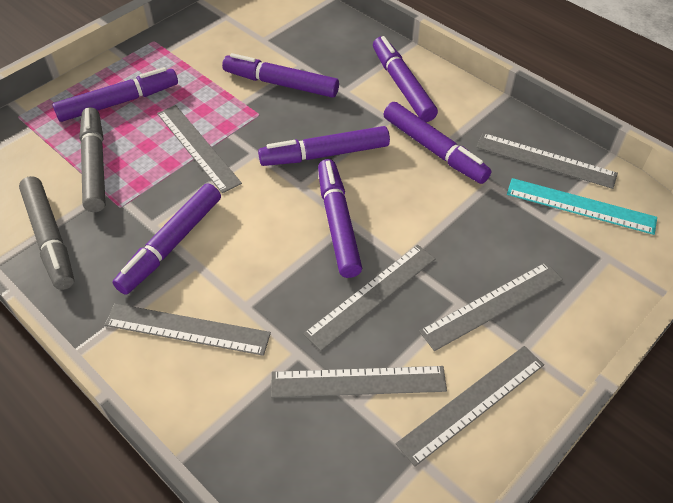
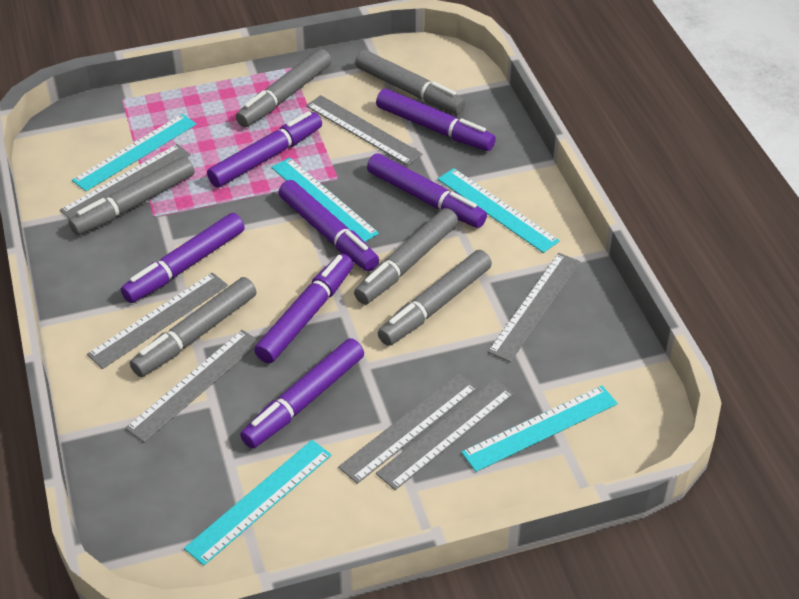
grey marker: 2 -> 6
turquoise ruler: 1 -> 5

